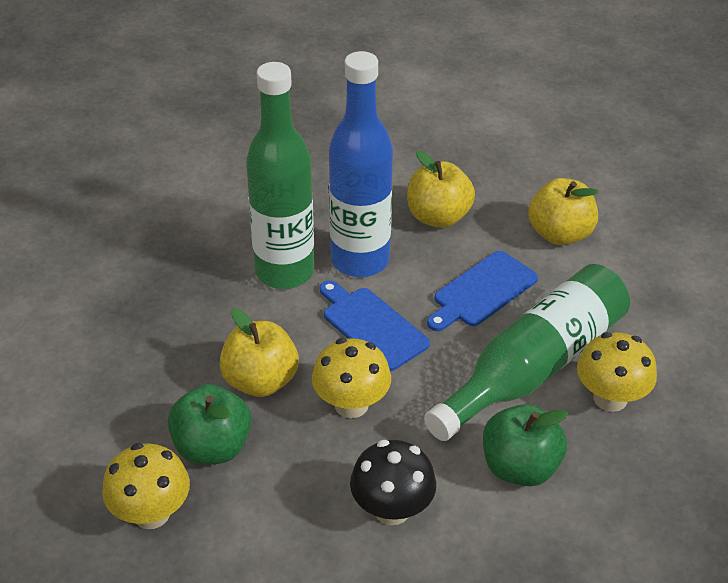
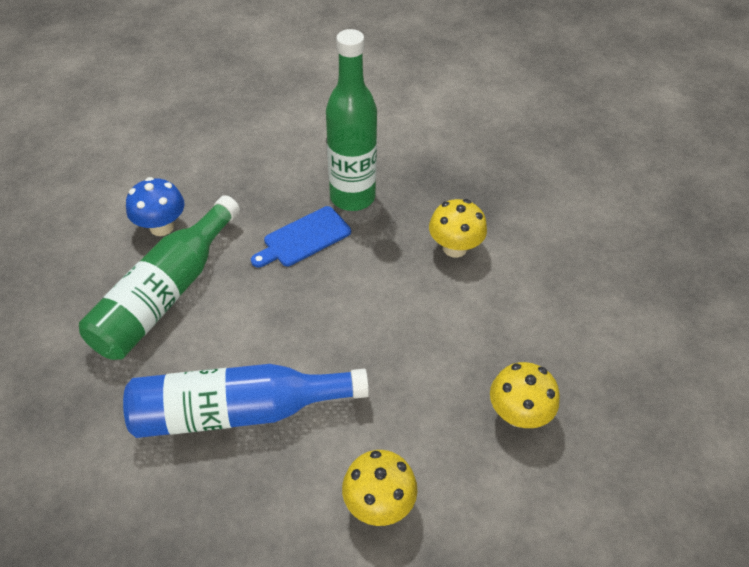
black mushroom: 1 -> 0
blue cutting board: 2 -> 1
blue mushroom: 0 -> 1
green apple: 2 -> 0
yellow apple: 3 -> 0

